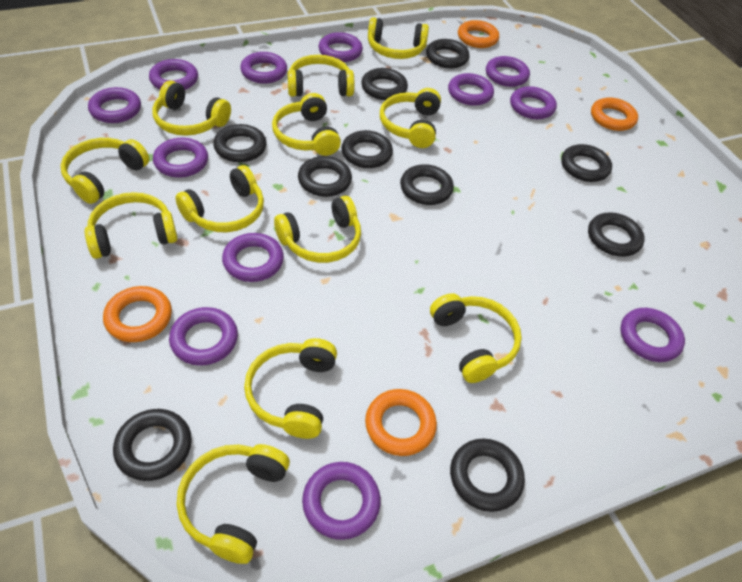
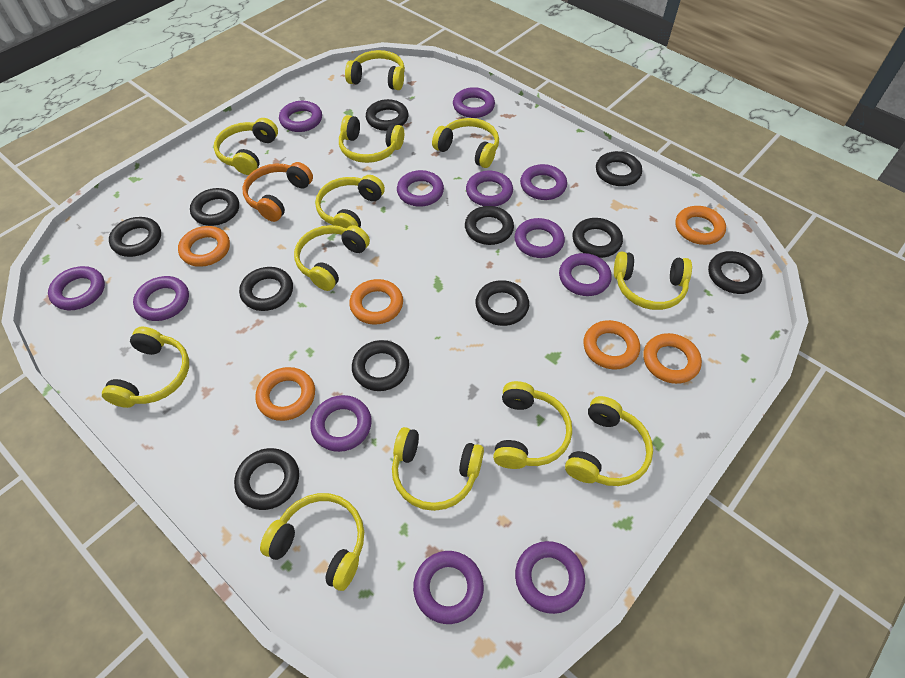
black ring: 10 -> 11
orange headphones: 0 -> 1
orange ring: 4 -> 6

